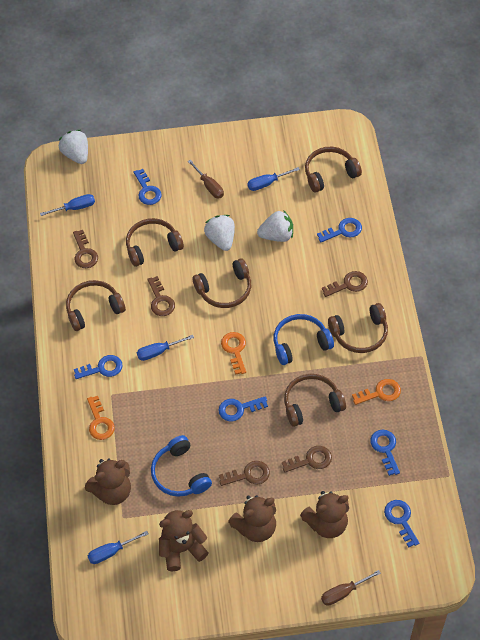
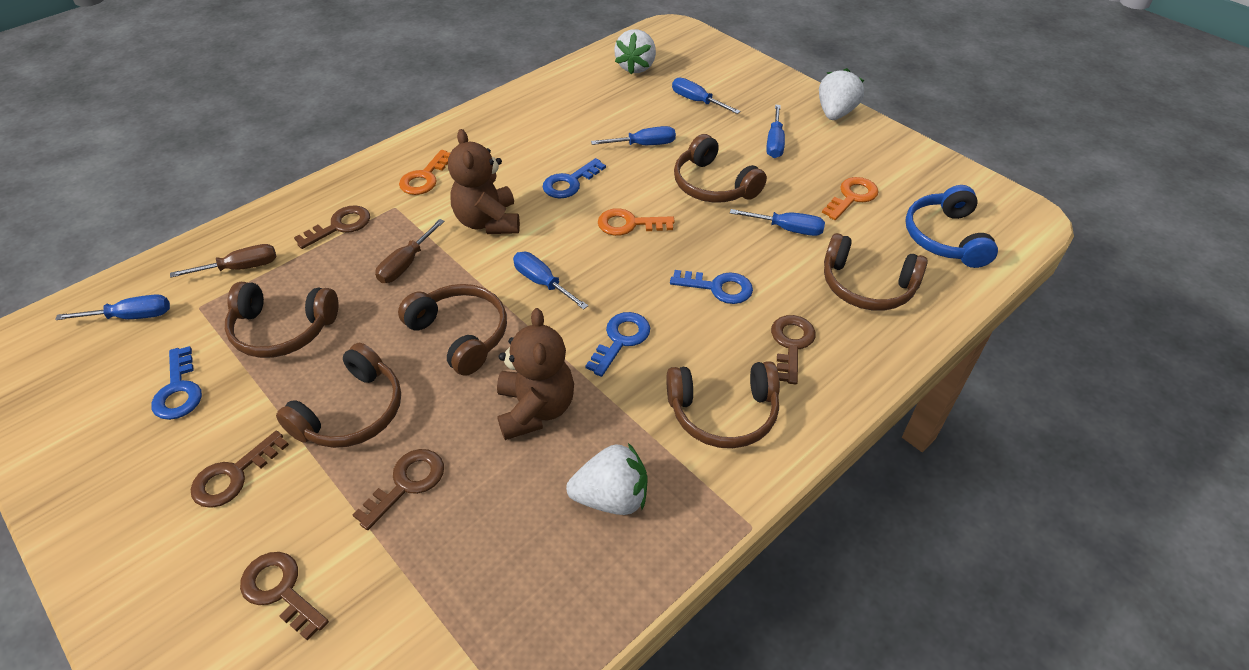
blue headphones: 2 -> 1
blue key: 6 -> 4
blue screwdriver: 4 -> 6
brown teddy bear: 4 -> 2

